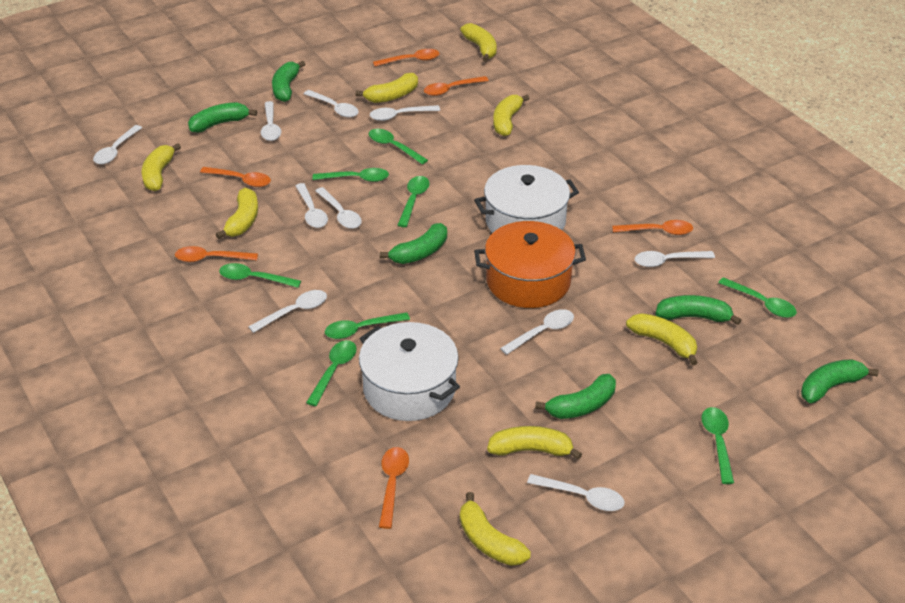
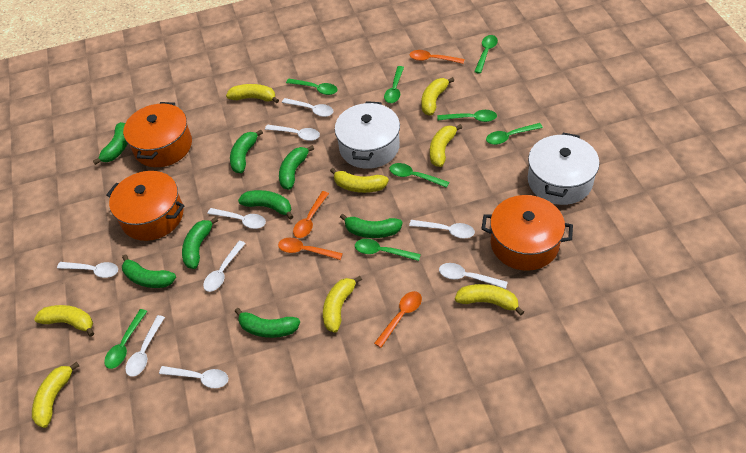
green banana: 6 -> 8
orange pot: 1 -> 3
orange spoon: 6 -> 4
white spoon: 10 -> 9

